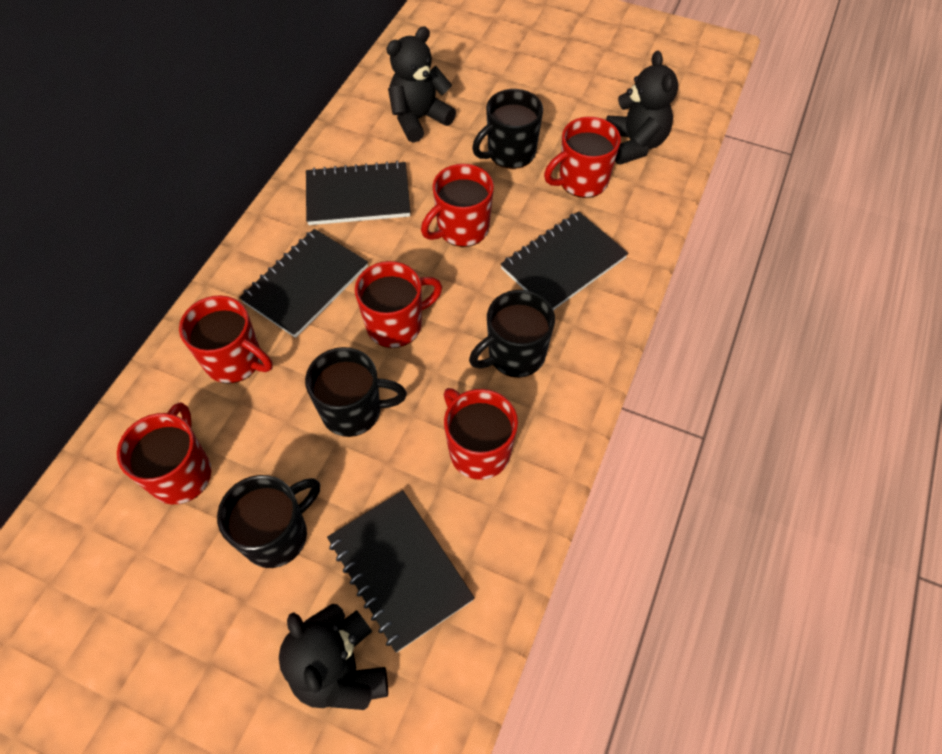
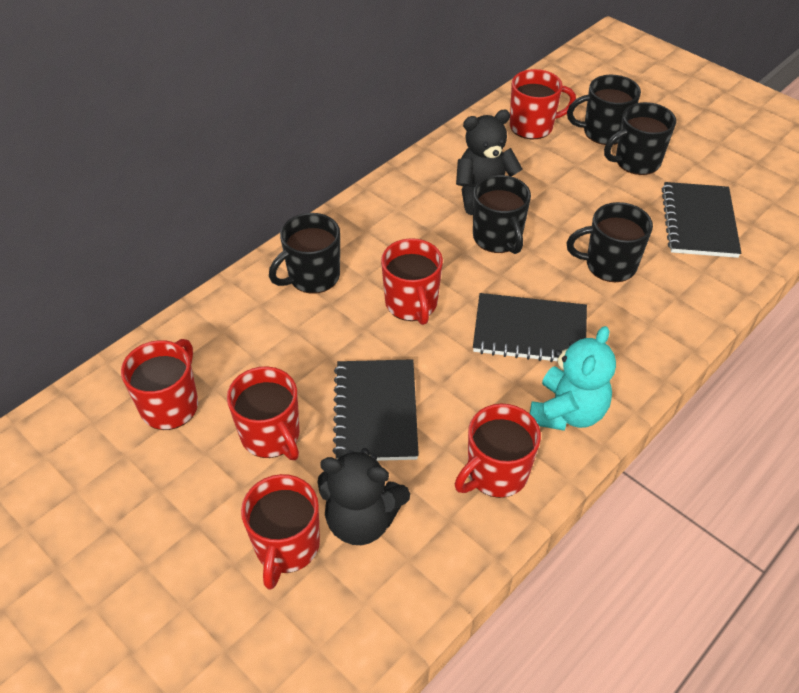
black mug: 4 -> 5
black notebook: 4 -> 3
black teddy bear: 3 -> 2
turquoise teddy bear: 0 -> 1

